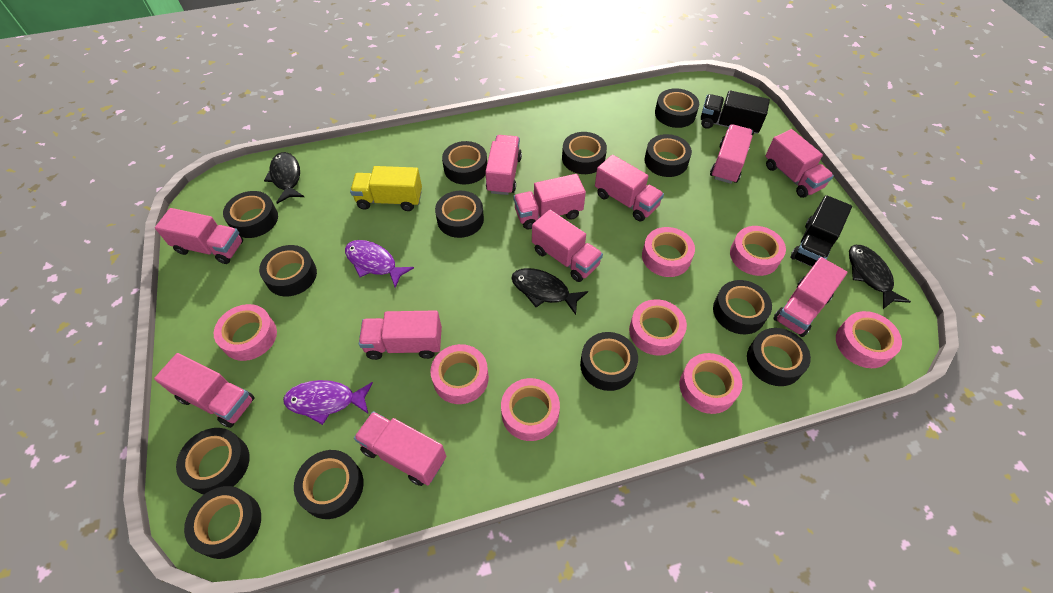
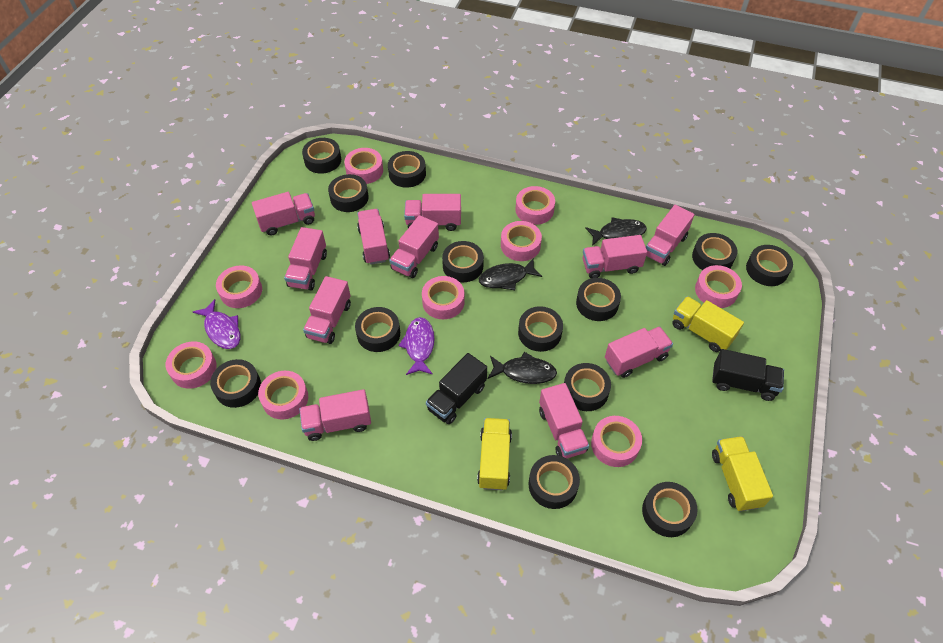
pink tape: 8 -> 9
yellow truck: 1 -> 3

